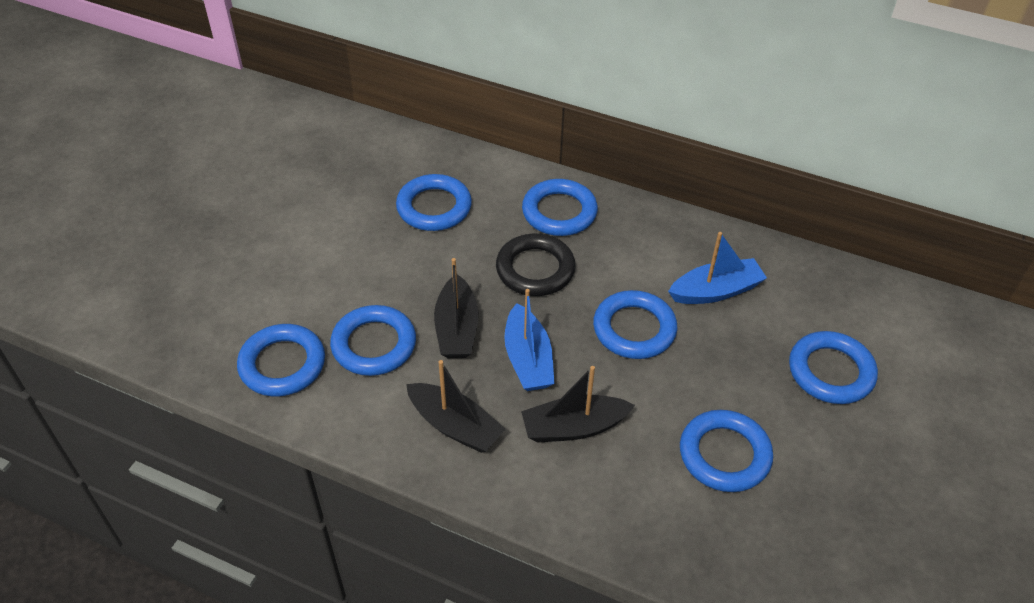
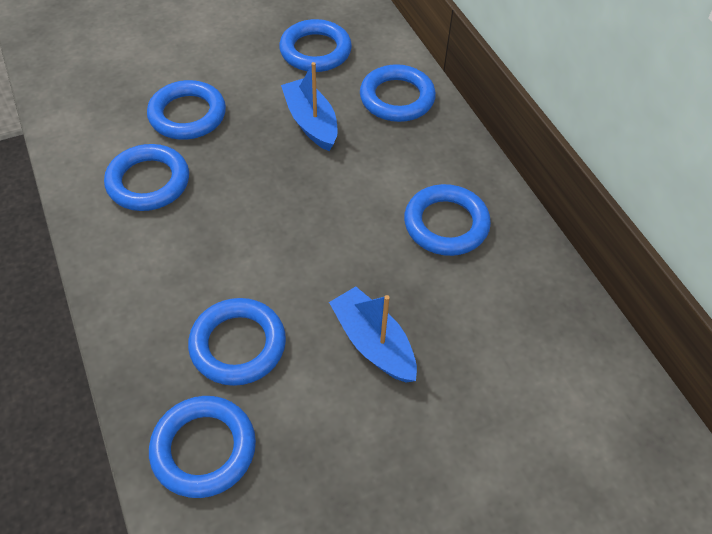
black boat: 3 -> 0
black ring: 1 -> 0

